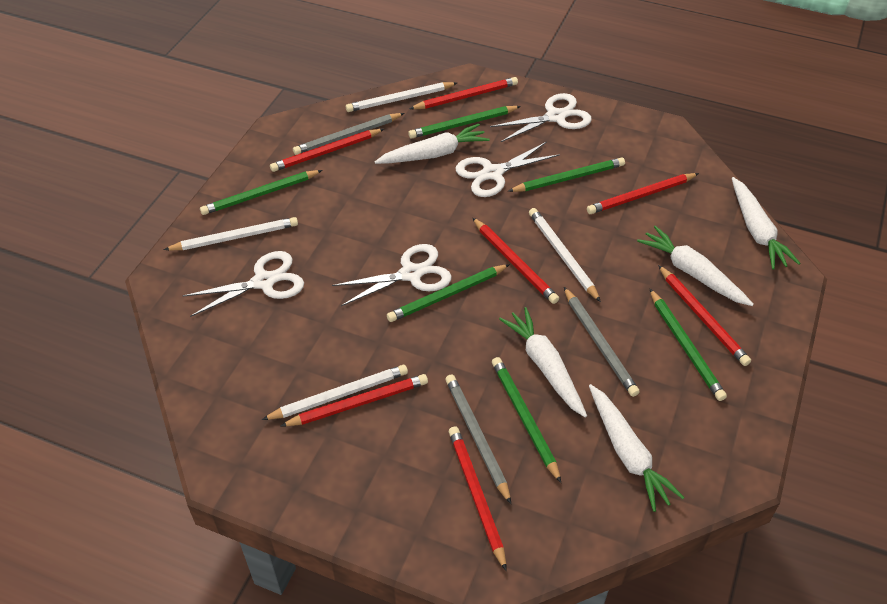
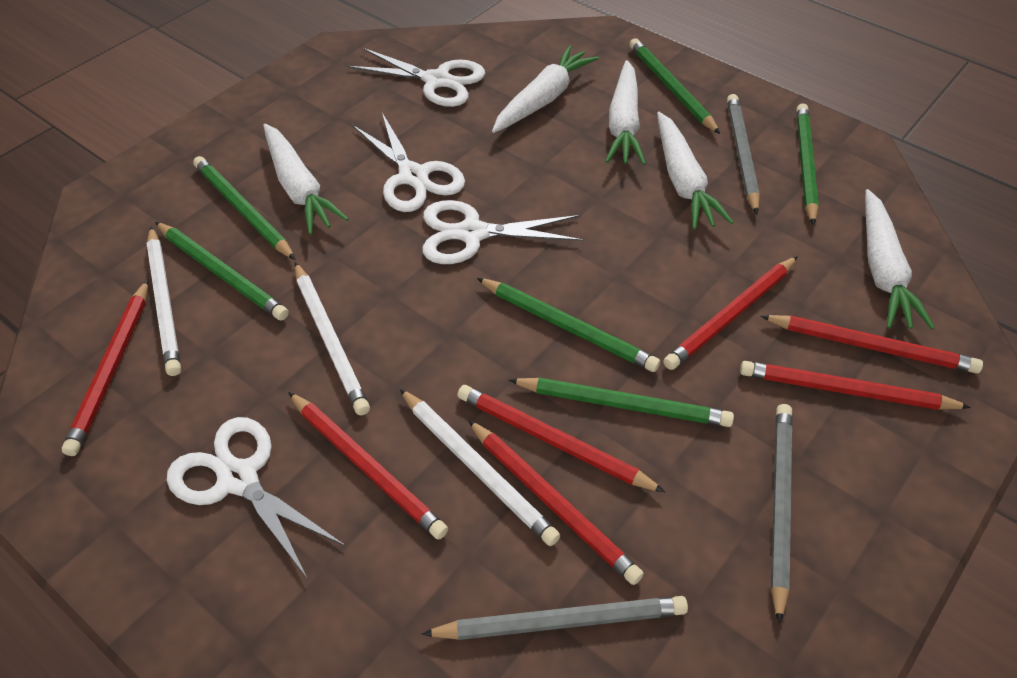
white pencil: 4 -> 3

